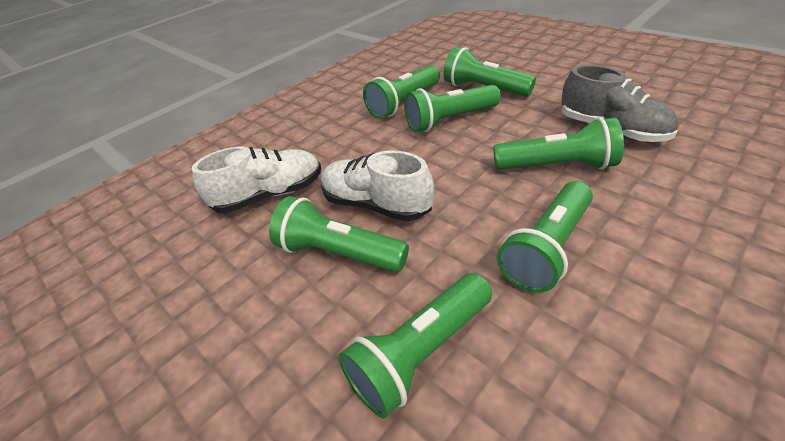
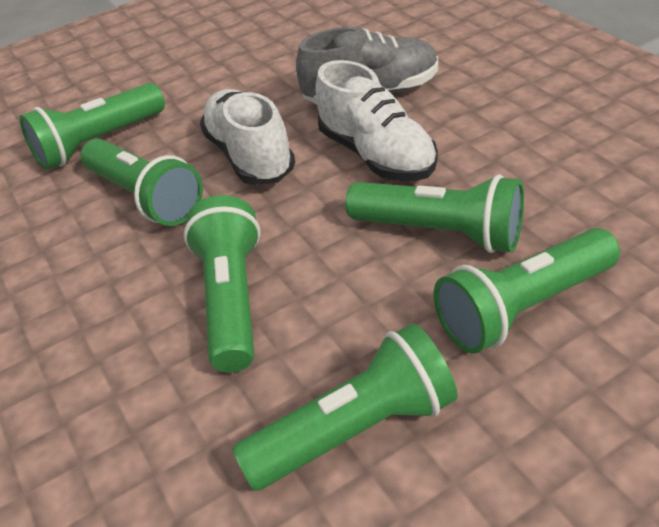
green flashlight: 7 -> 6

